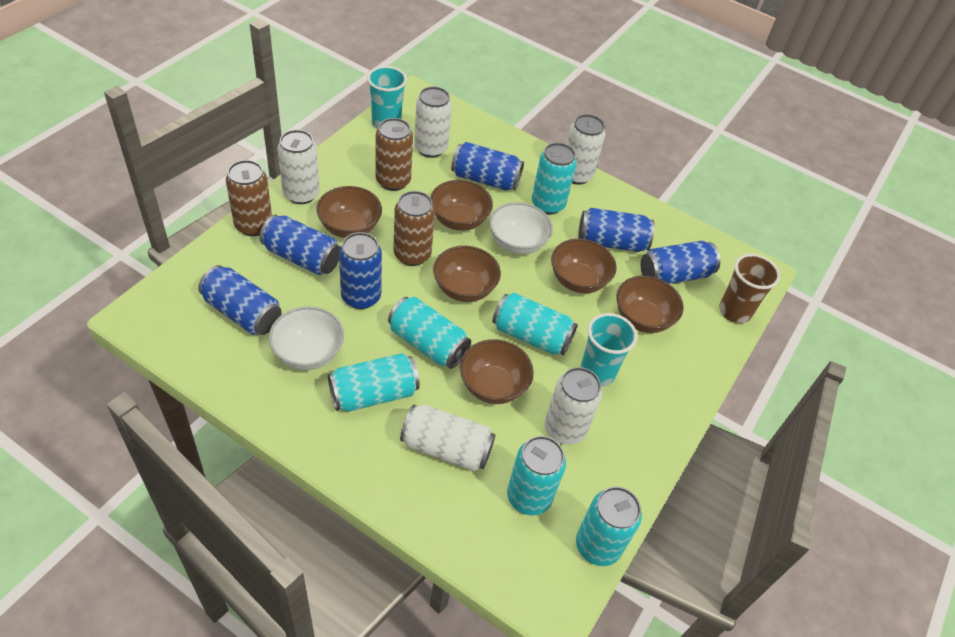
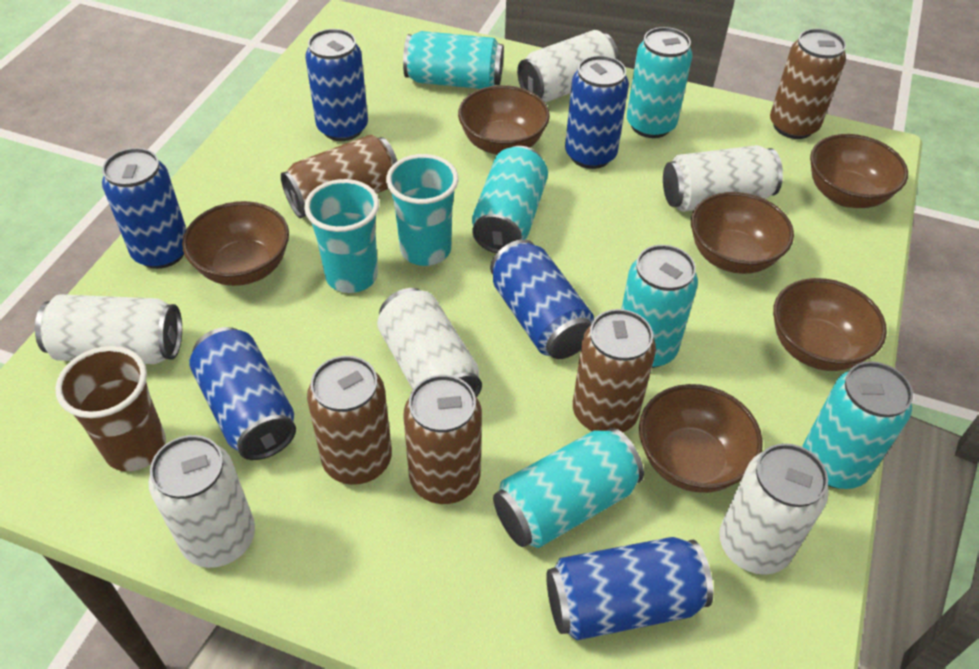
brown can: 3 -> 5
white bowl: 2 -> 0
white can: 5 -> 6

